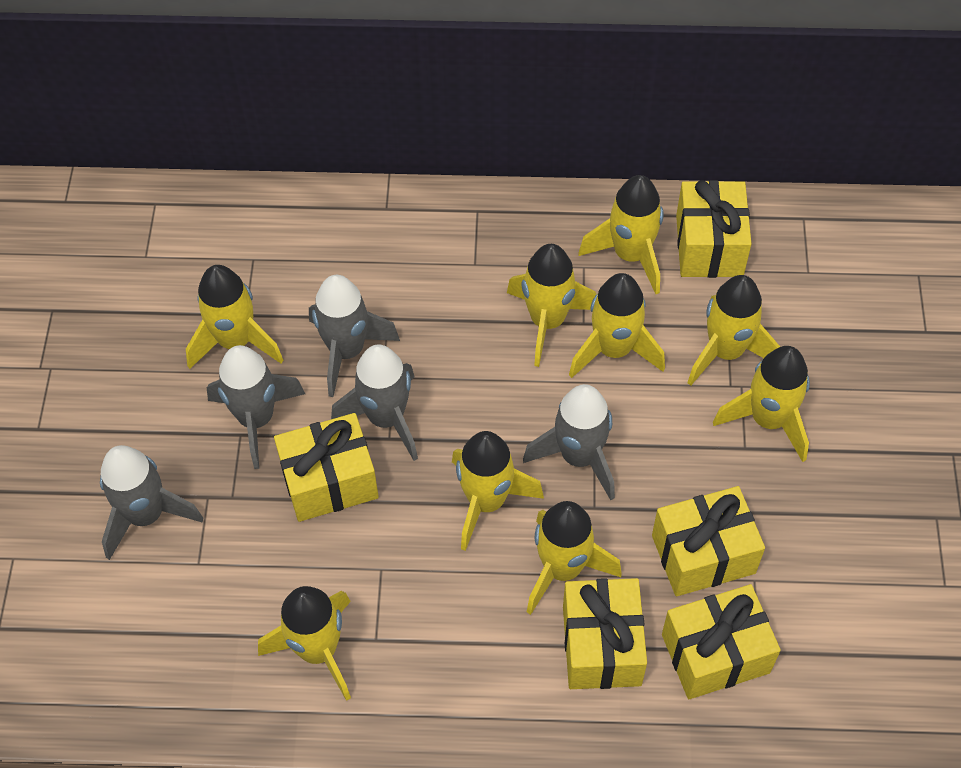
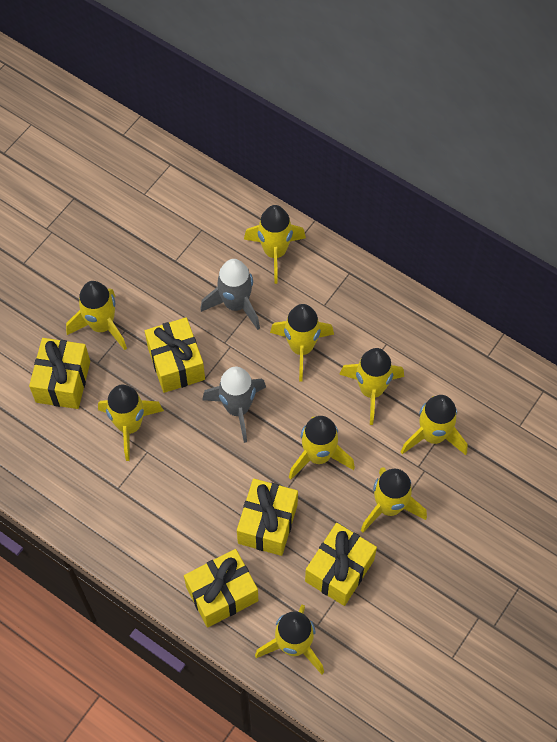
grey rocket: 5 -> 2

